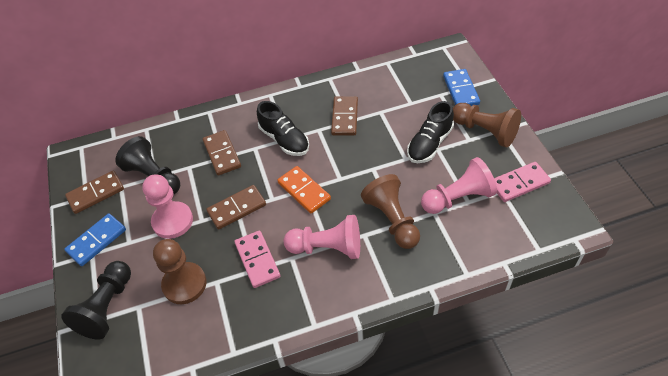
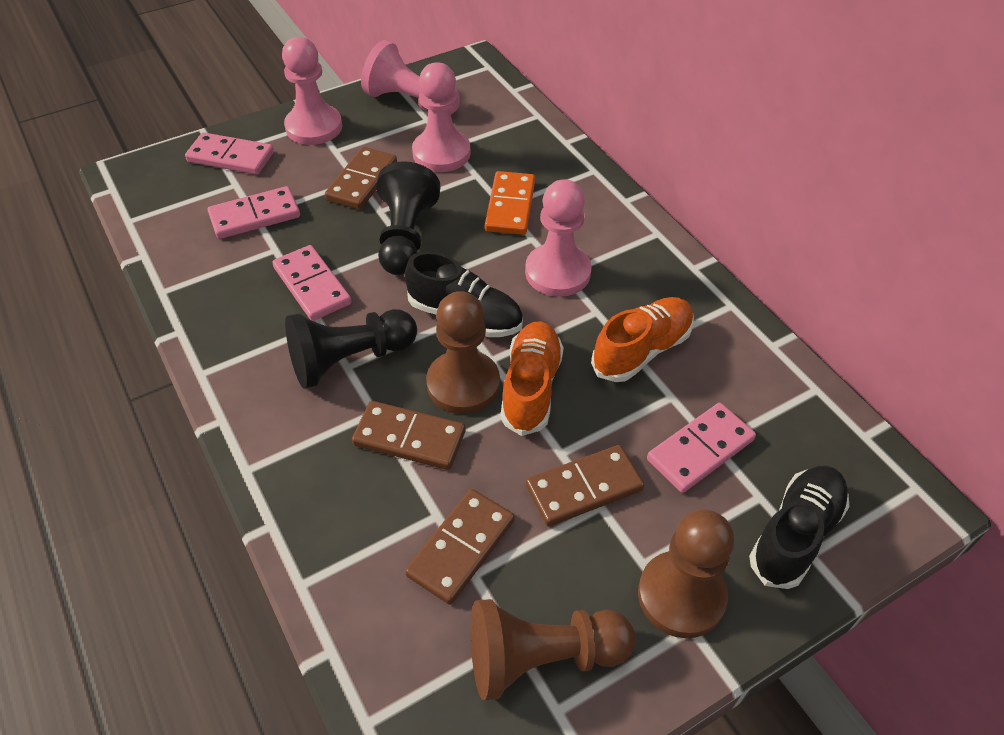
blue domino: 2 -> 0
orange shoe: 0 -> 2
pink domino: 2 -> 4
pink pawn: 3 -> 4

